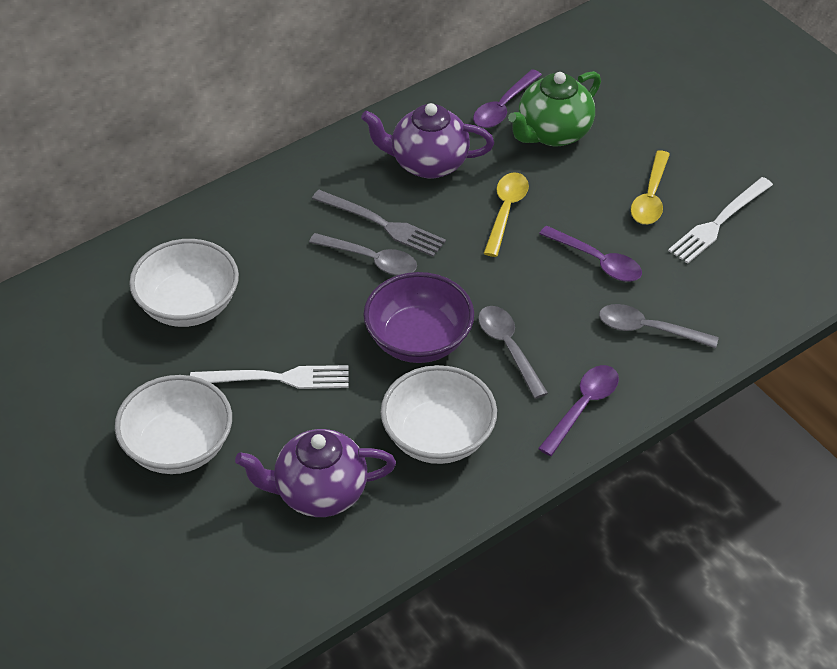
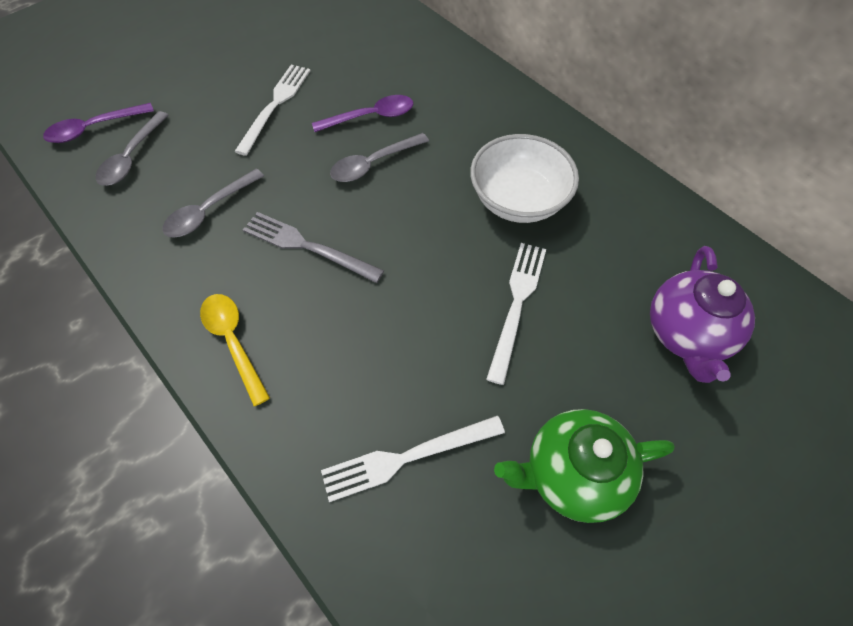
purple bowl: 1 -> 0
purple spoon: 3 -> 2
purple teapot: 2 -> 1
white bowl: 3 -> 1
white fork: 2 -> 3
yellow spoon: 2 -> 1

